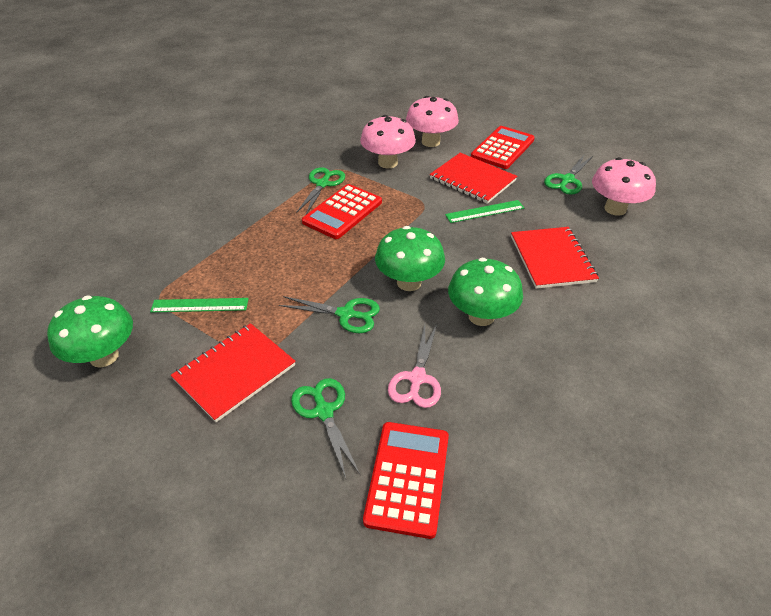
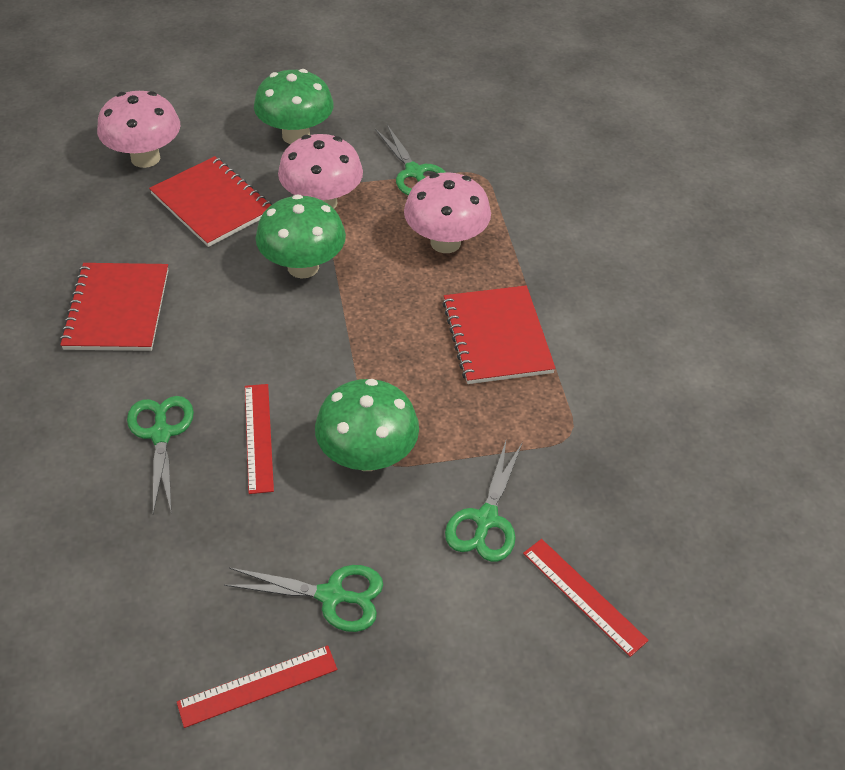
green ruler: 2 -> 0
pink scissors: 1 -> 0
red calculator: 3 -> 0
red ruler: 0 -> 3

